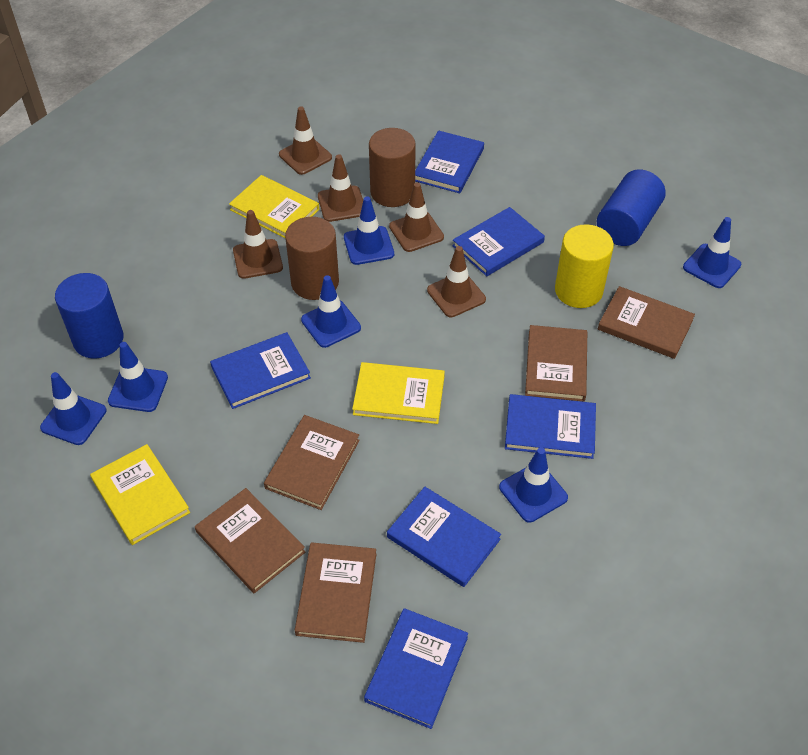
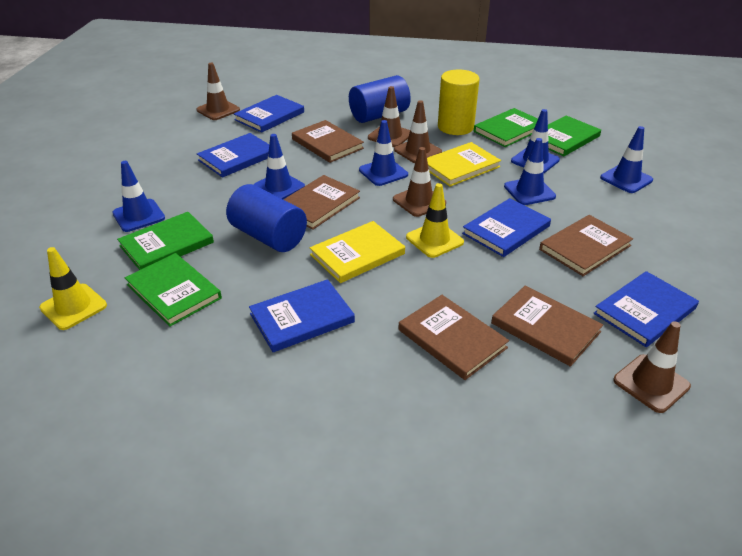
blue book: 6 -> 5
brown cylinder: 2 -> 0
green book: 0 -> 4
yellow book: 3 -> 2
yellow traffic cone: 0 -> 2

